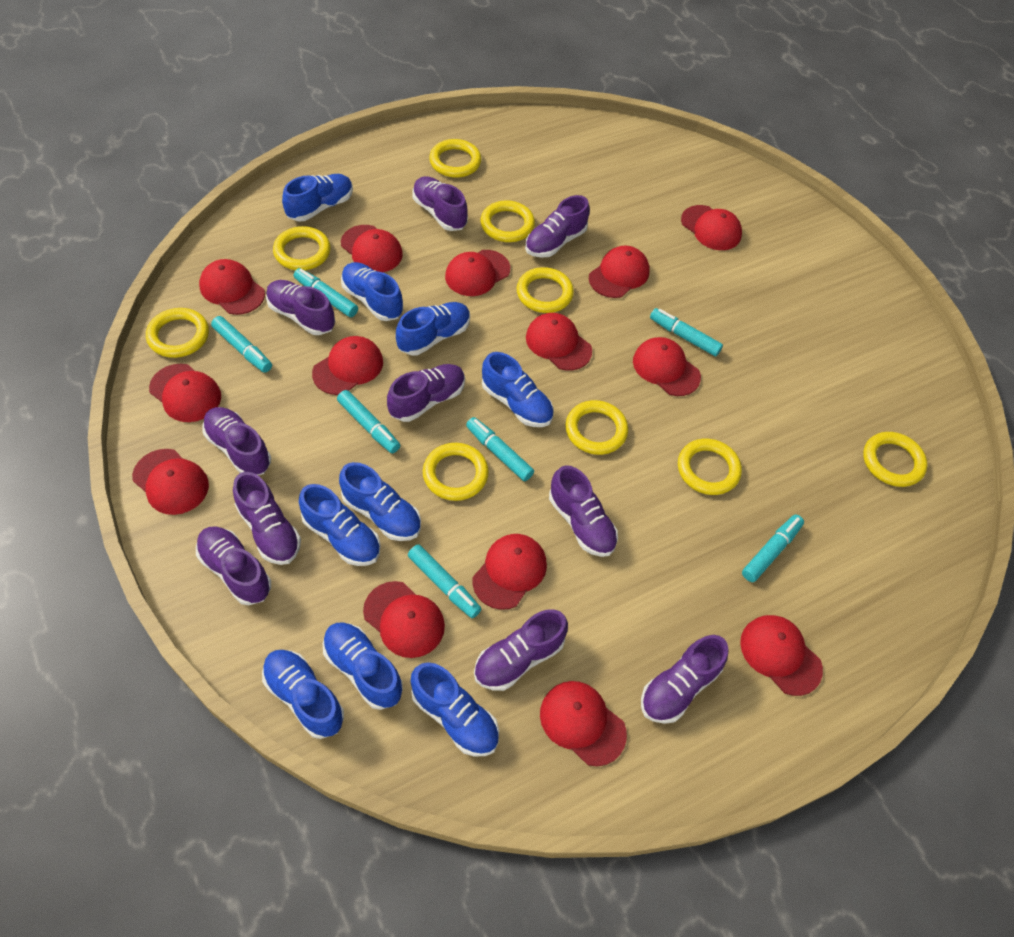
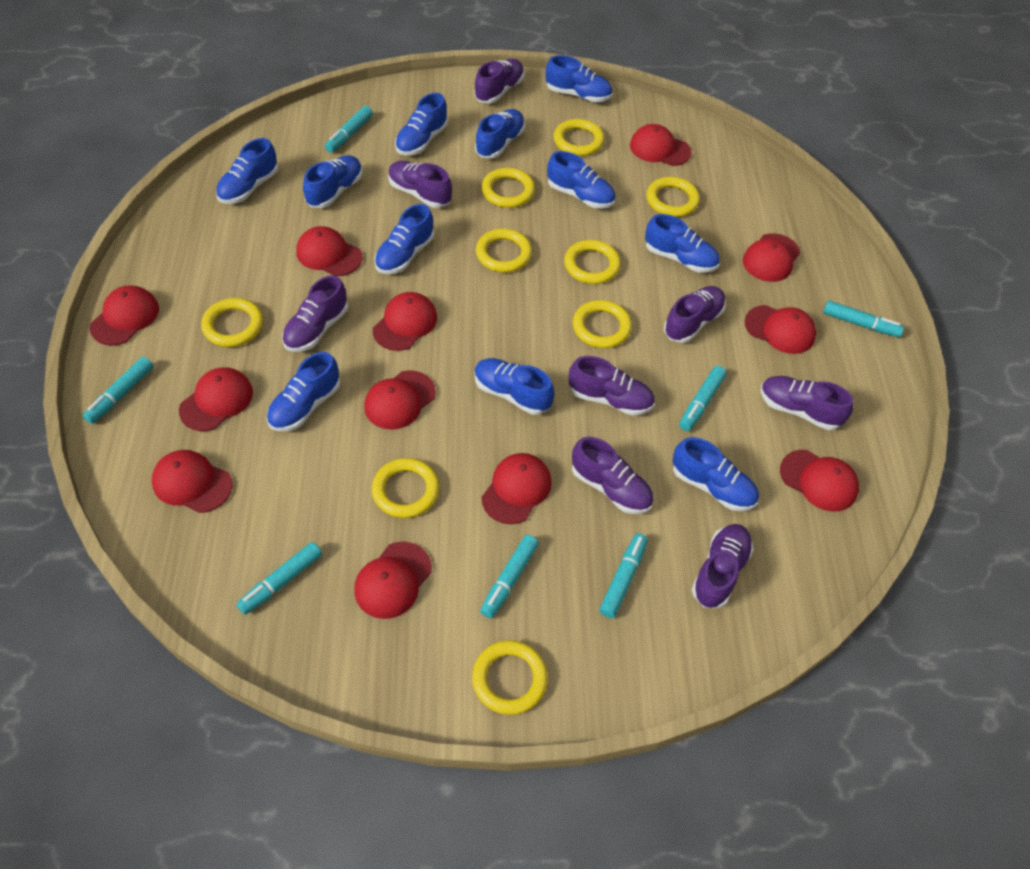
blue shoe: 9 -> 11
purple shoe: 10 -> 8
red cap: 14 -> 12

